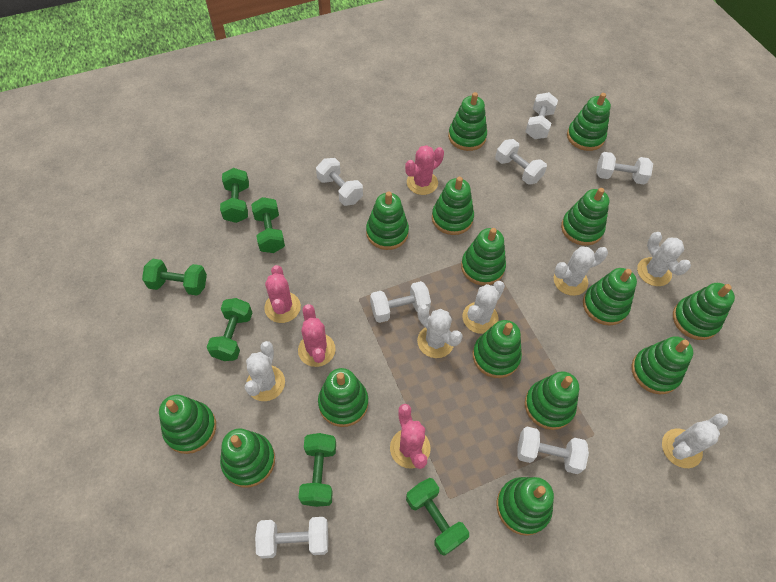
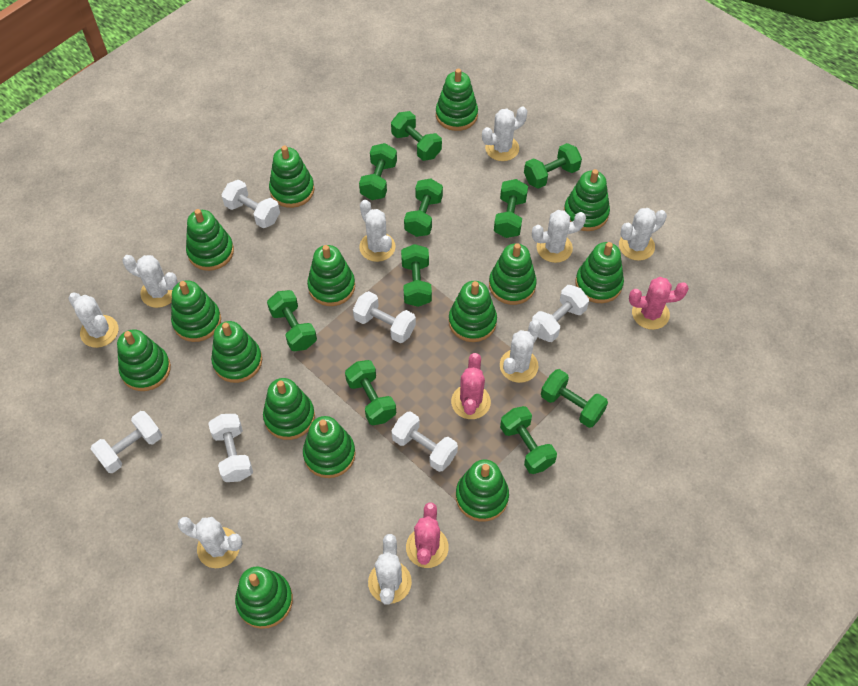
green dumbbell: 6 -> 10
pink cactus: 4 -> 3
white cactus: 6 -> 9
white dumbbell: 7 -> 6

